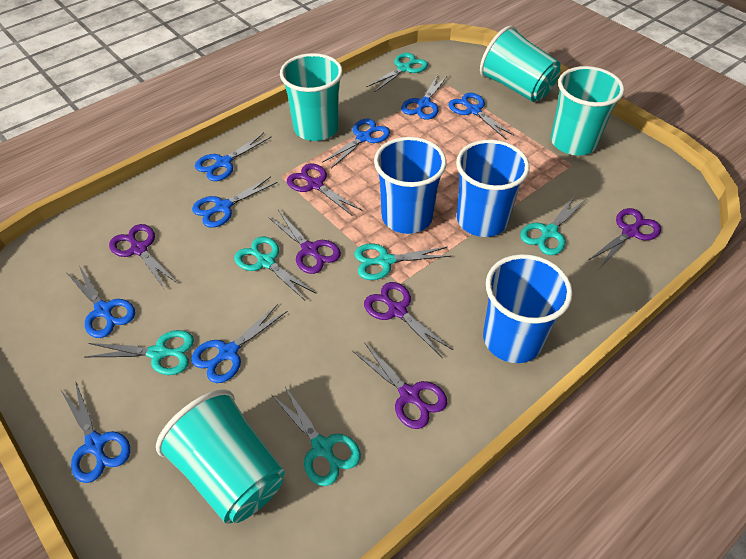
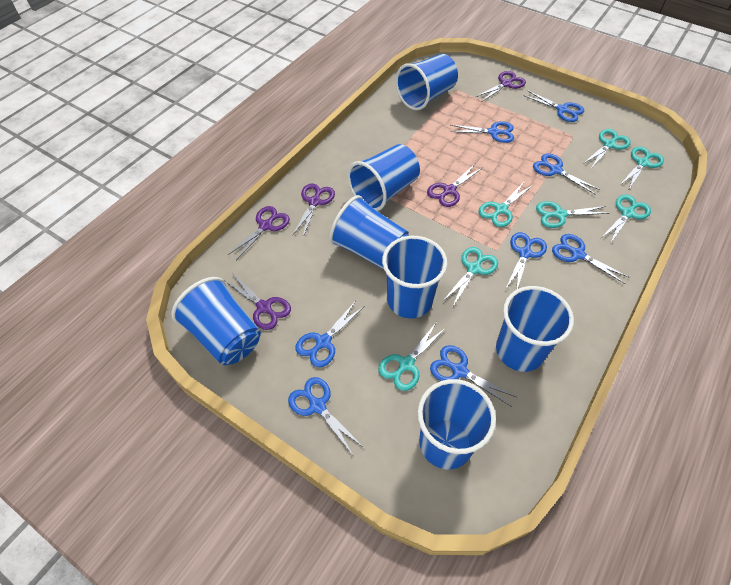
blue cup: 3 -> 7
purple scissors: 6 -> 5
turquoise cup: 4 -> 0
turquoise scissors: 6 -> 7

